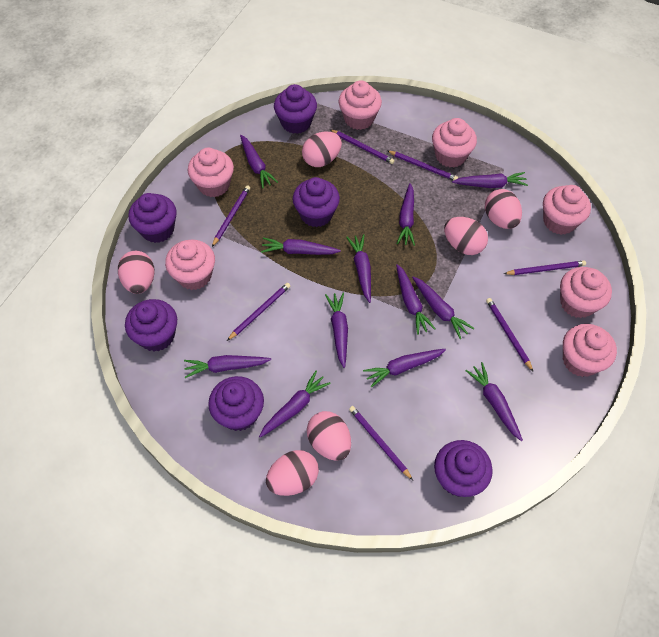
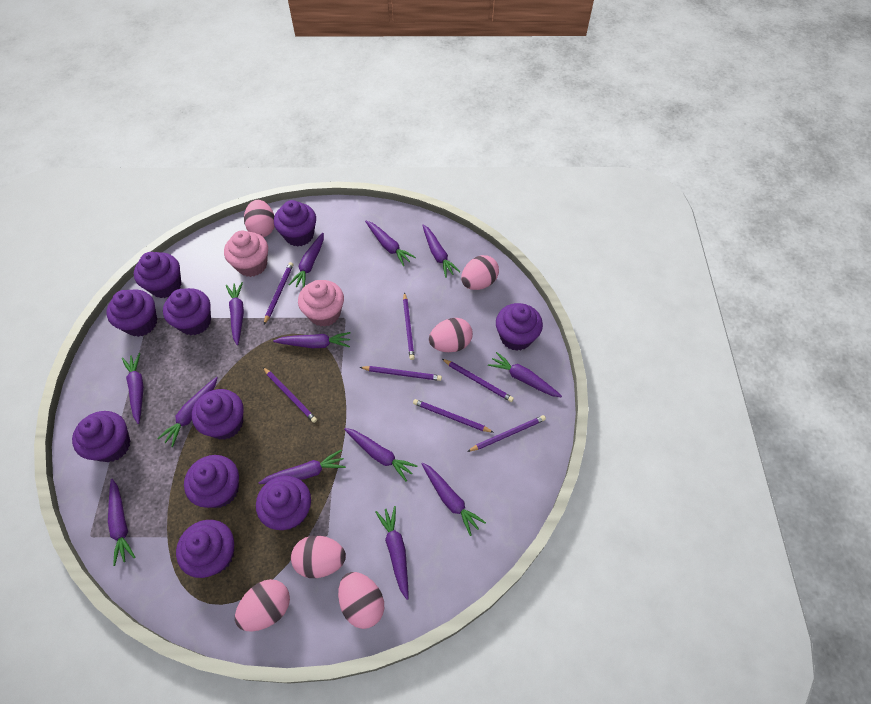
pink cupcake: 7 -> 2
purple carrot: 12 -> 13
purple cupcake: 6 -> 10

